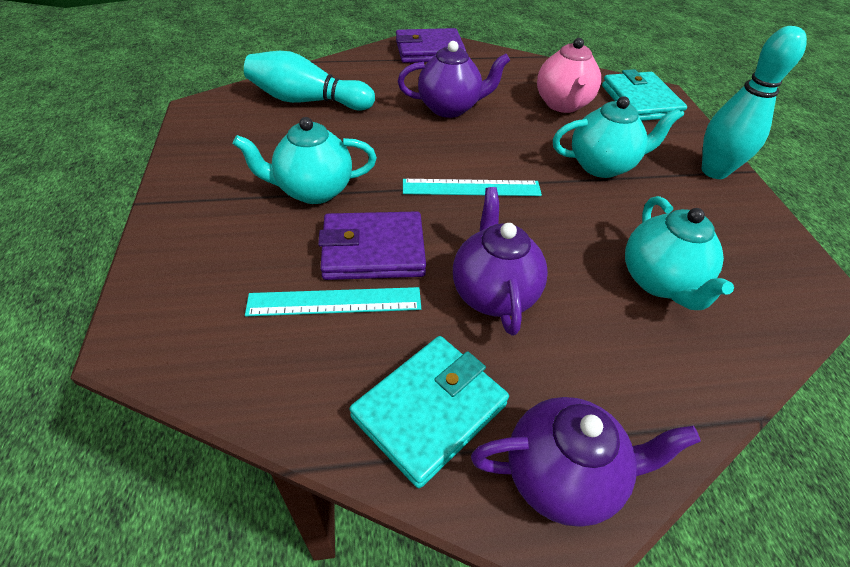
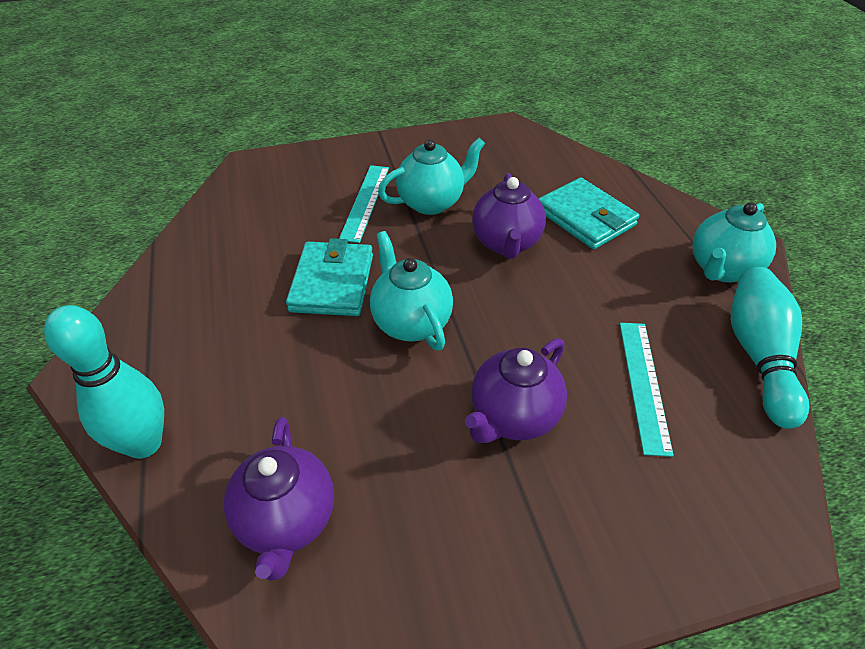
pink teapot: 1 -> 0
purple wallet: 2 -> 0

